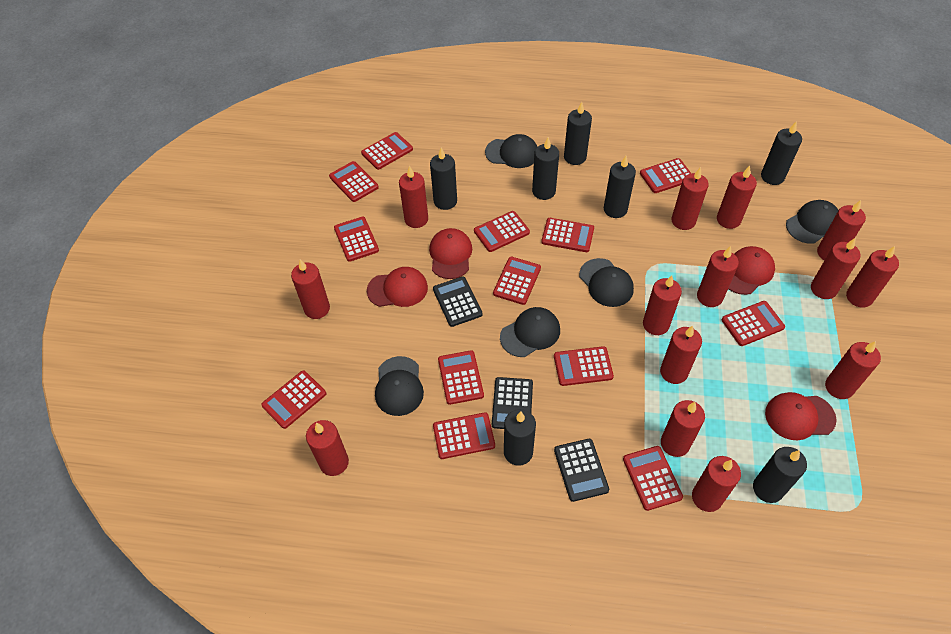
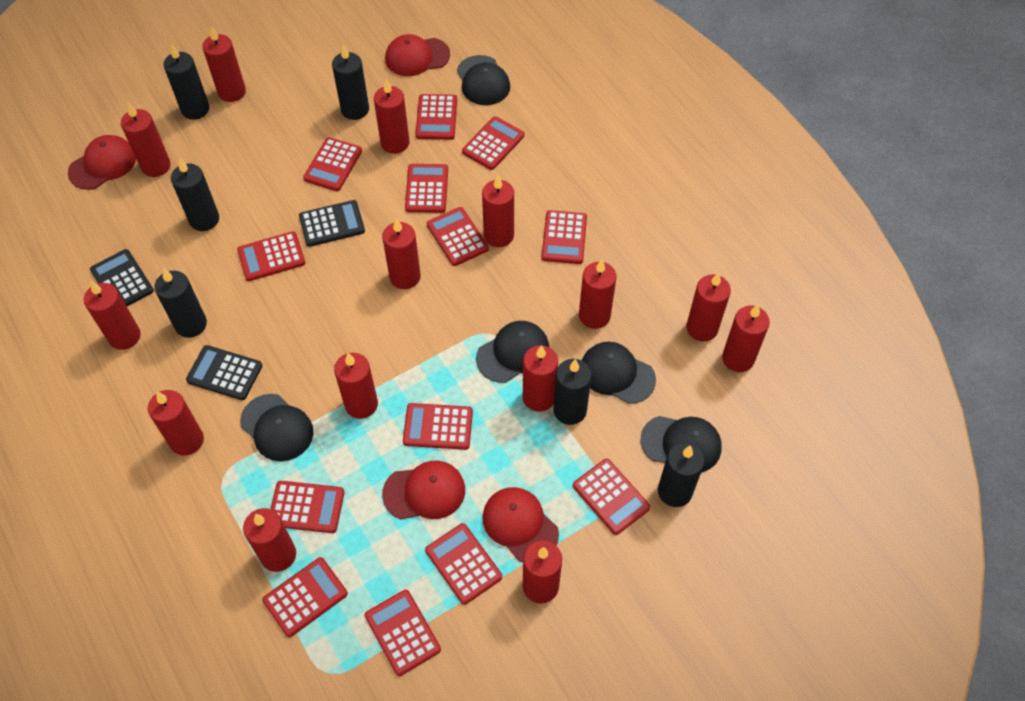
black candle: 7 -> 6

